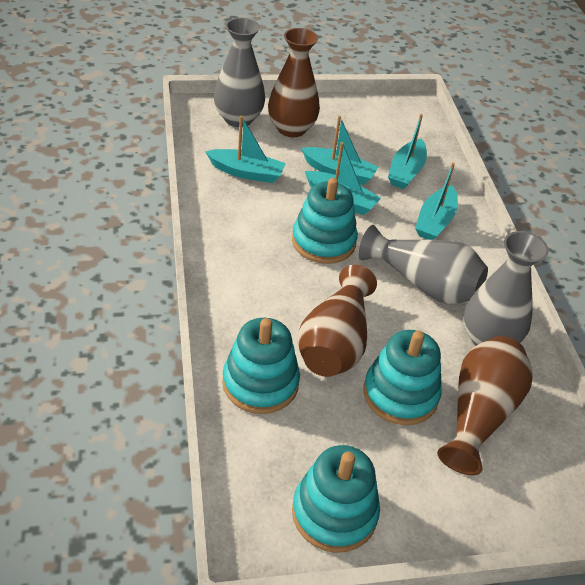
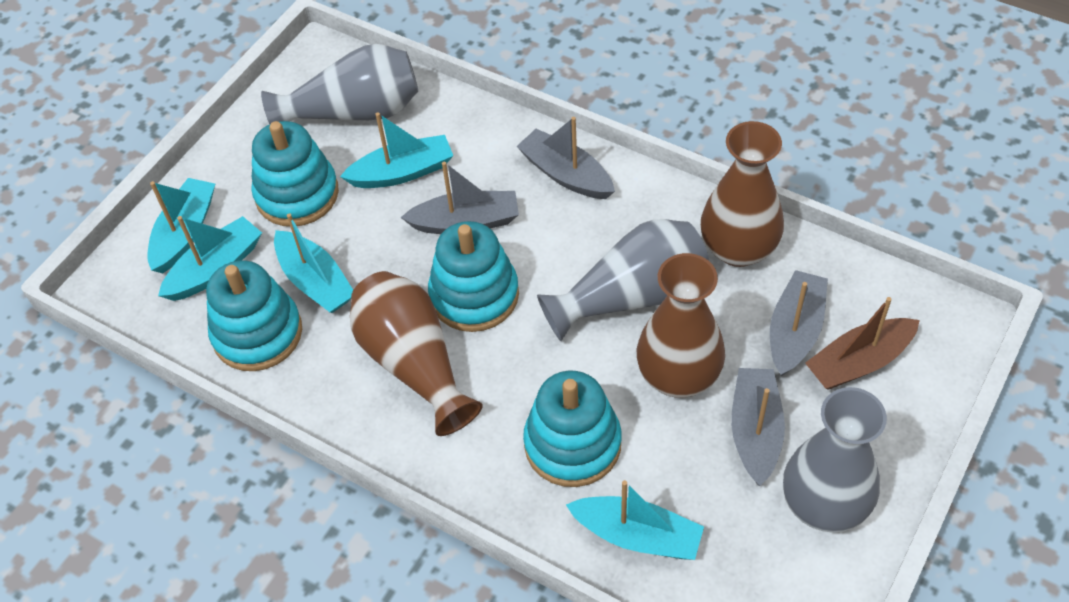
brown boat: 0 -> 1
grey boat: 0 -> 4

